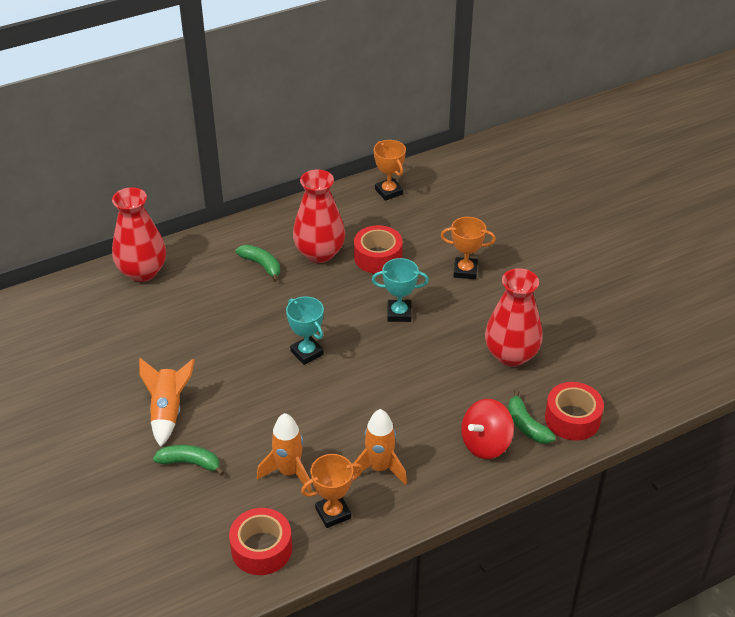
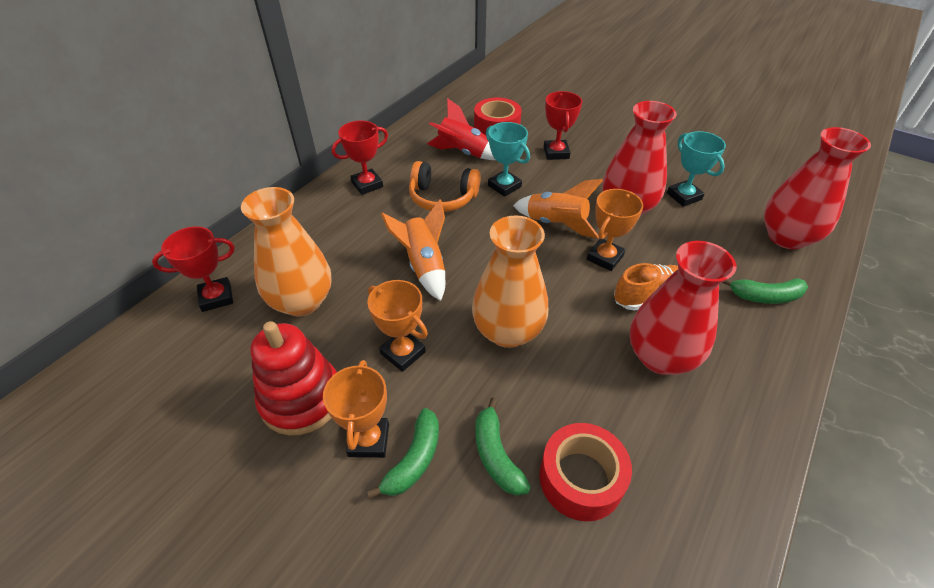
orange headphones: 0 -> 1
orange rocket: 3 -> 2
orange shoe: 0 -> 1
orange vase: 0 -> 2
red rocket: 0 -> 1
red spinning top: 1 -> 0
red stacking toy: 0 -> 1
red tape: 3 -> 2
red trophy: 0 -> 3

